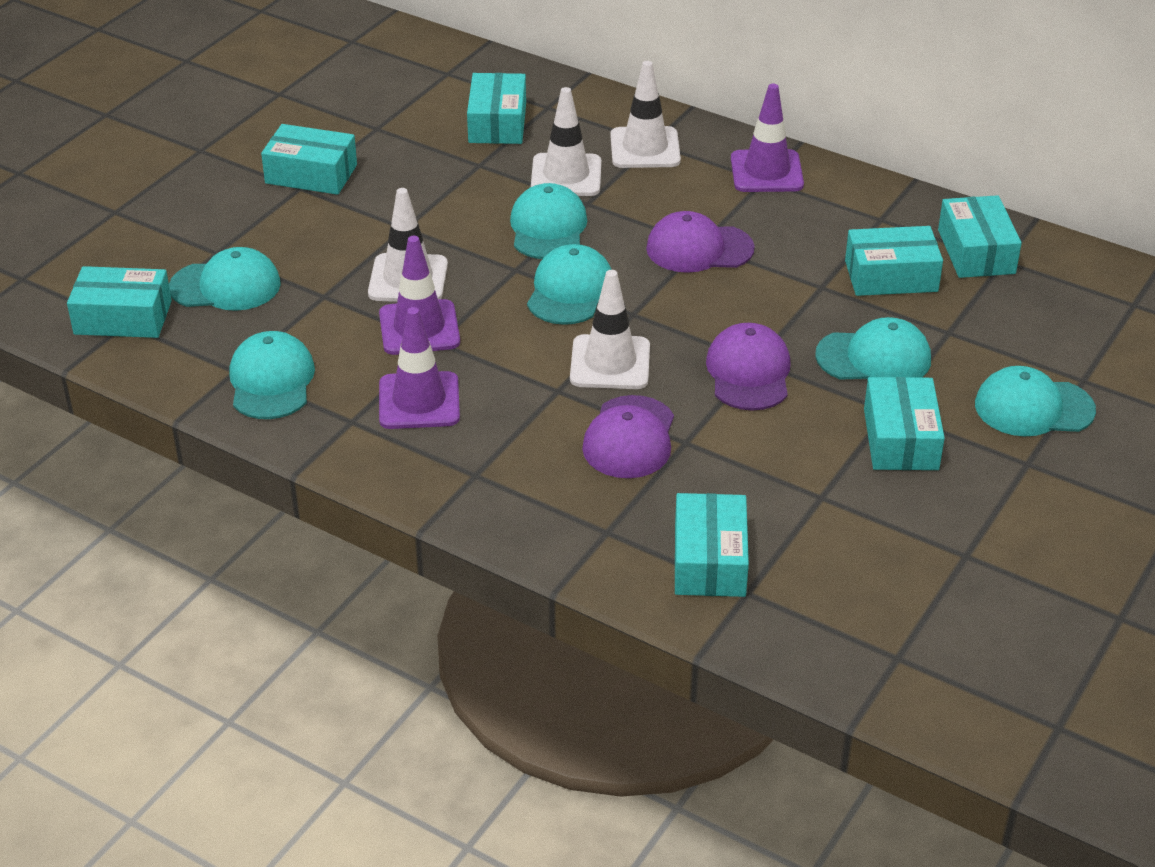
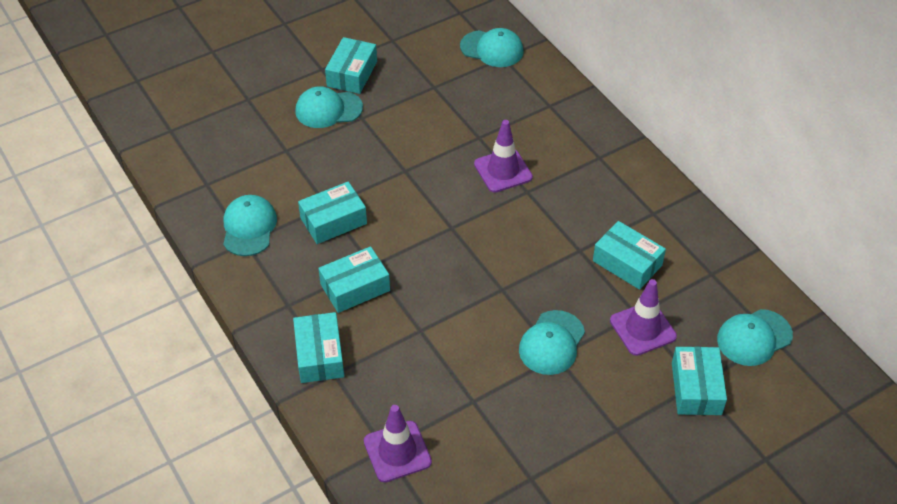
purple cap: 3 -> 0
turquoise box: 7 -> 6
turquoise cap: 6 -> 5
white traffic cone: 4 -> 0

